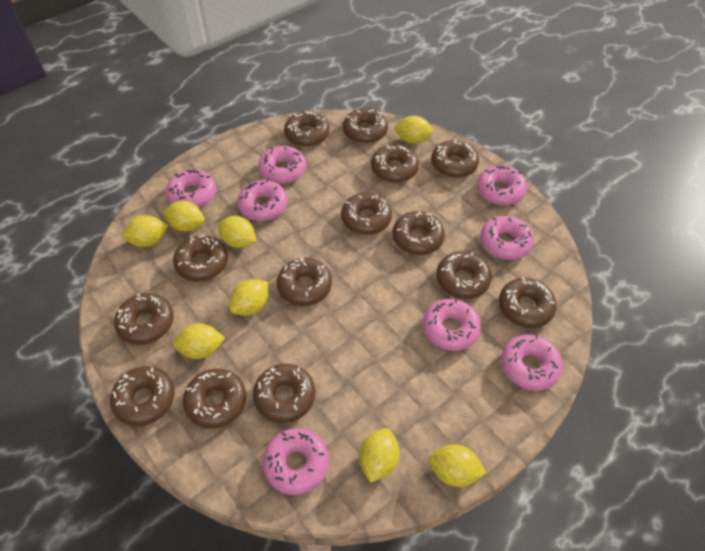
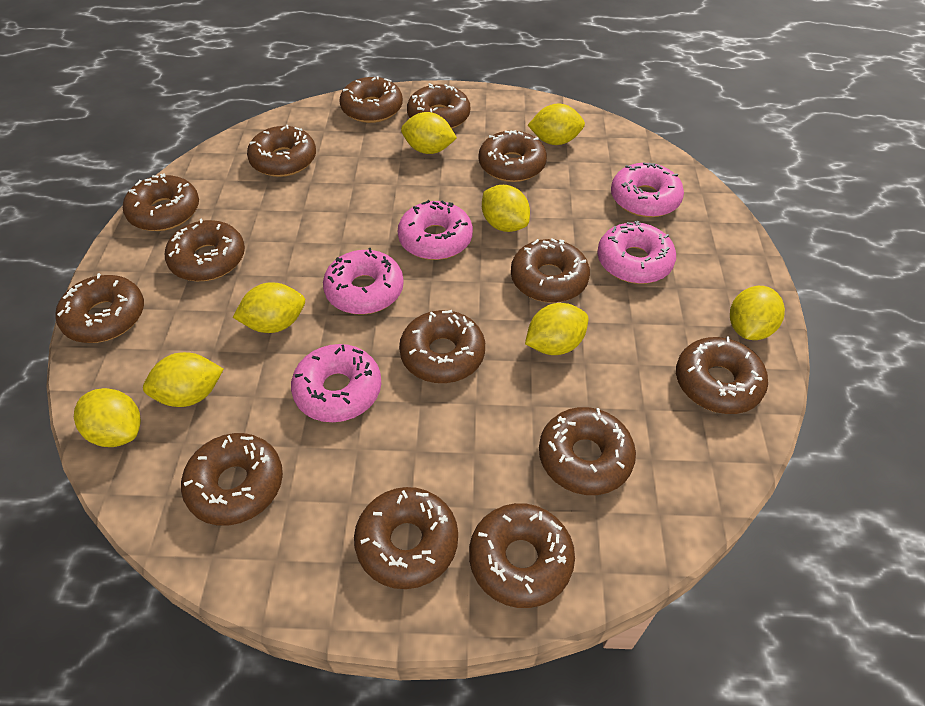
pink donut: 8 -> 5

